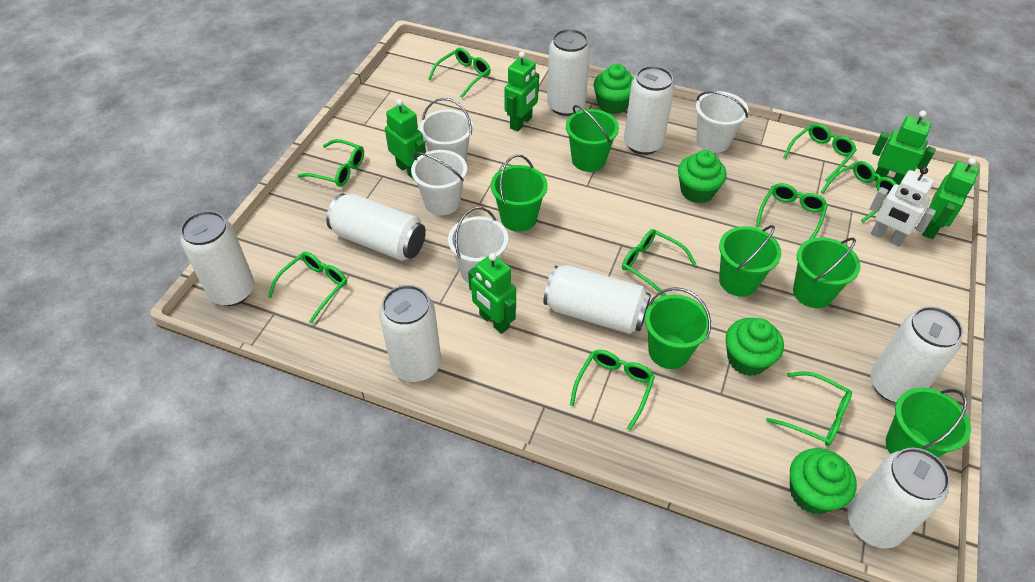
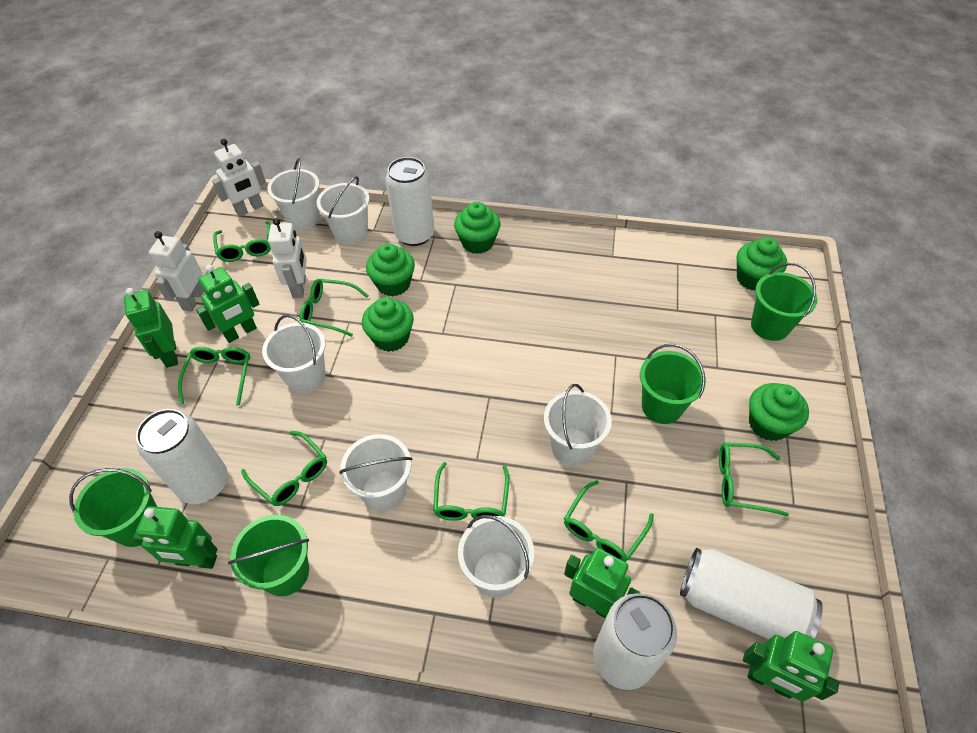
green bucket: 6 -> 4
green cupcake: 4 -> 5
green glasses: 9 -> 7
white bucket: 4 -> 6
white can: 8 -> 4
white robot: 1 -> 3

